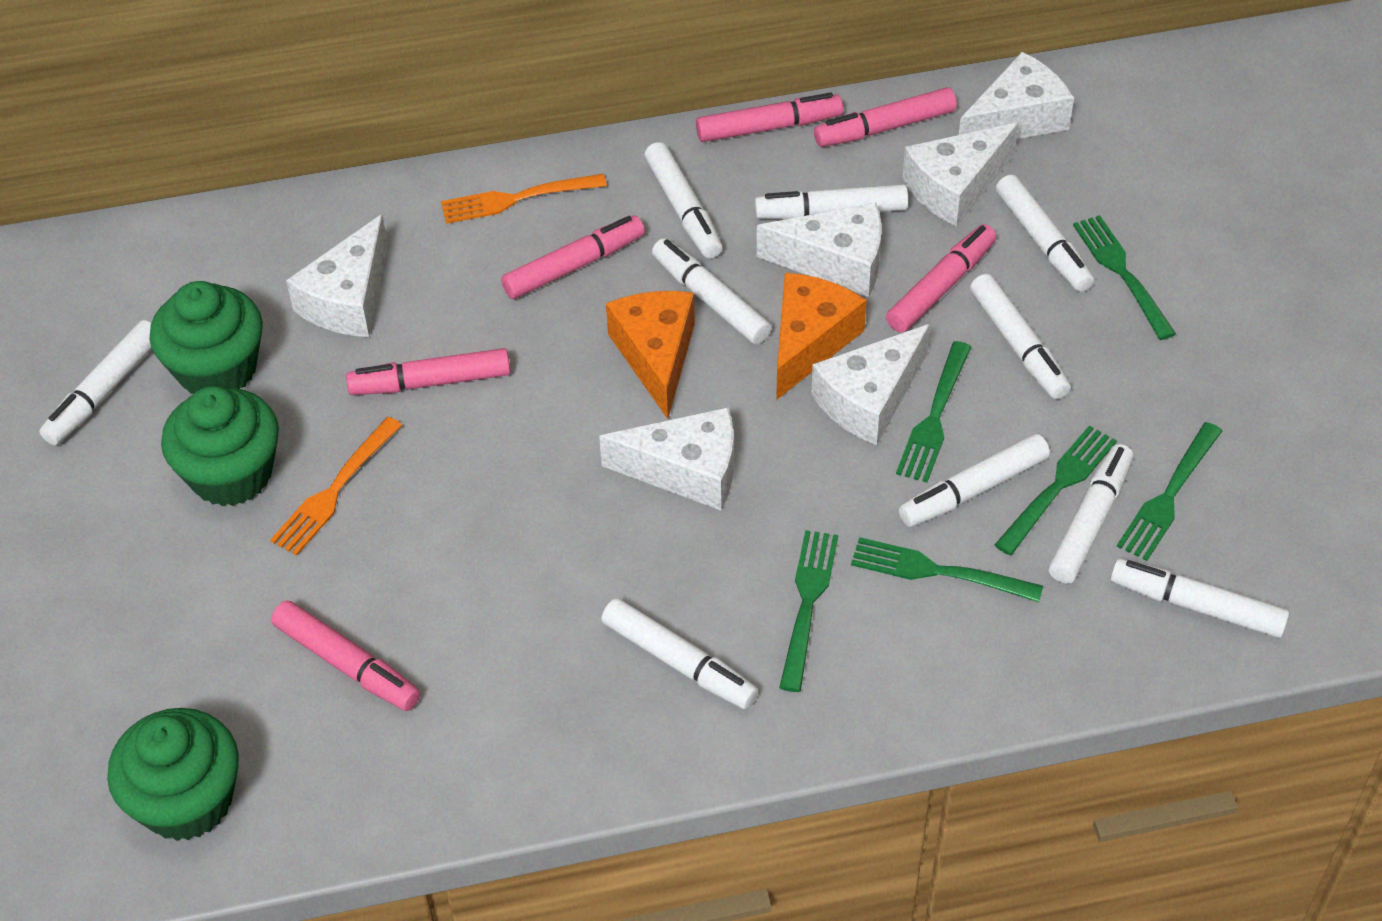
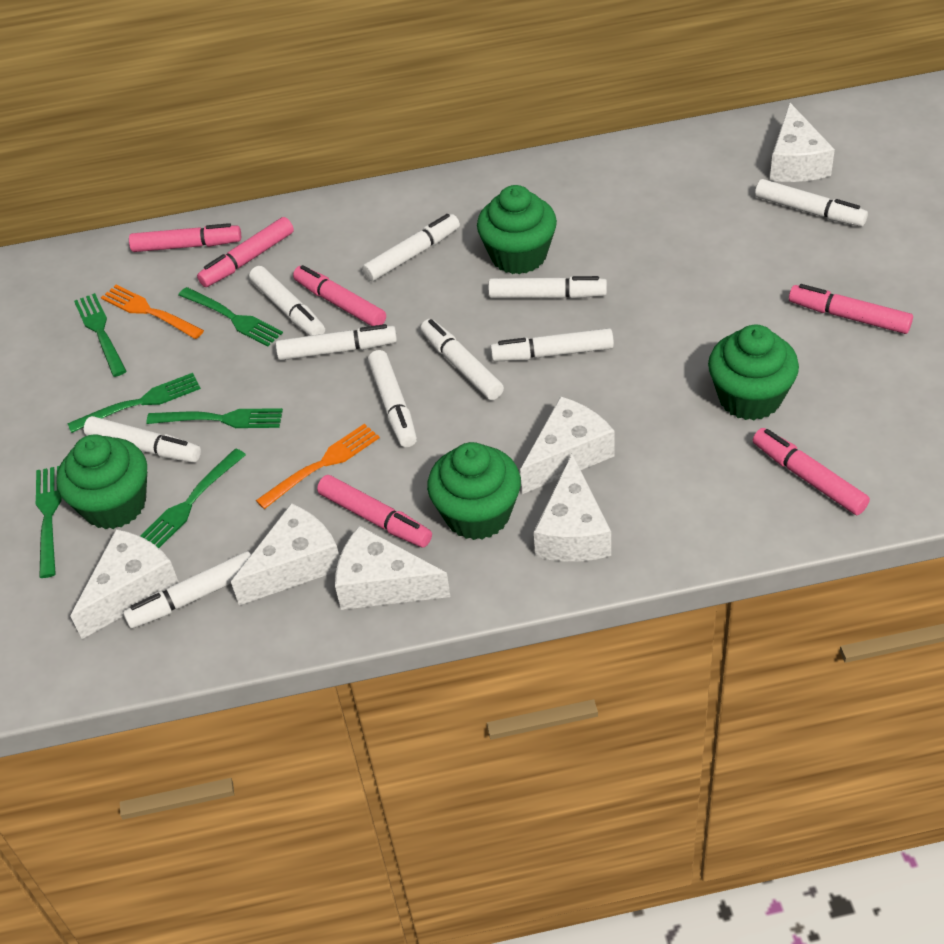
green cupcake: 3 -> 4
orange cheese: 2 -> 0

